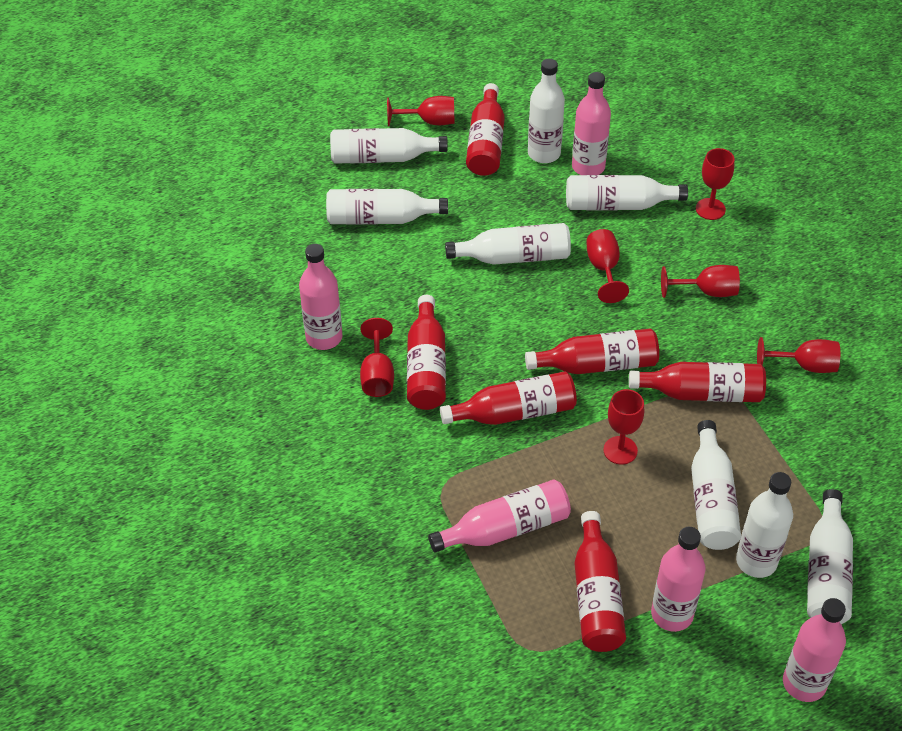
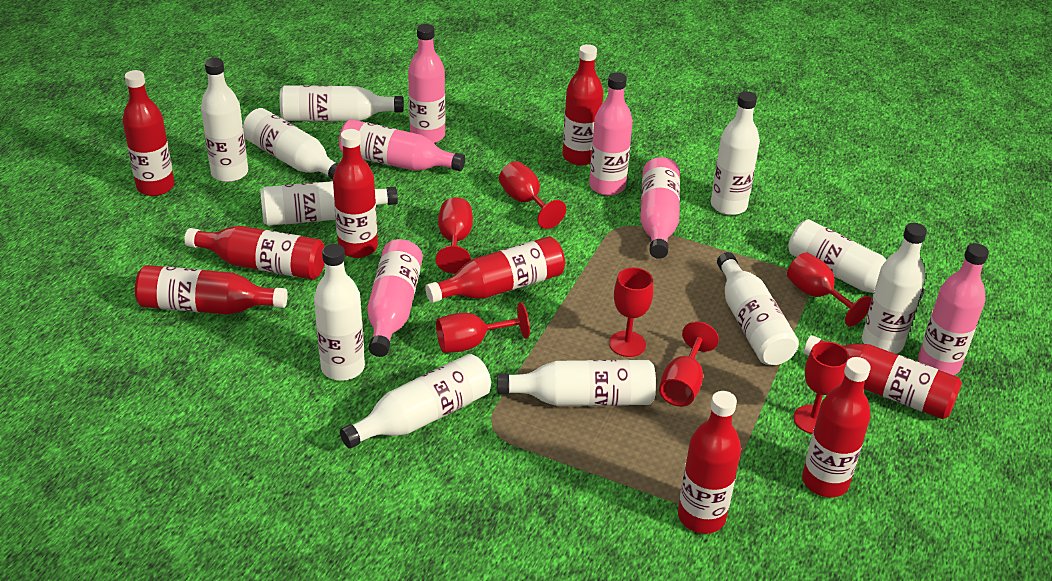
pink bottle: 5 -> 6
red bottle: 6 -> 9
white bottle: 8 -> 11

